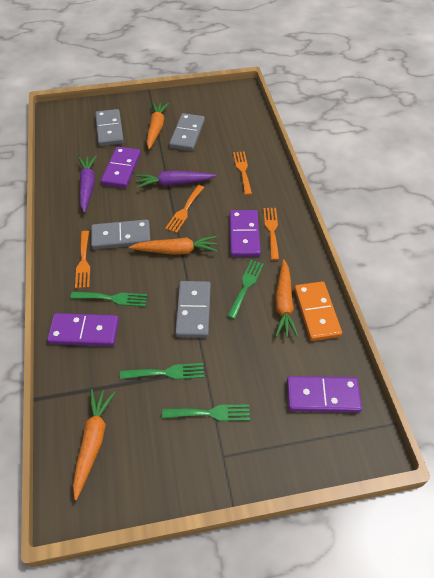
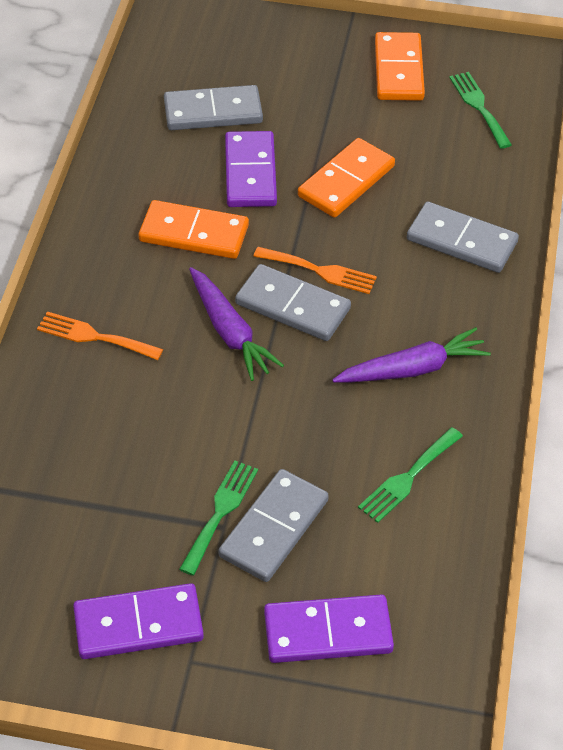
green fork: 4 -> 3
orange carrot: 4 -> 0
orange domino: 1 -> 3
orange fork: 4 -> 2
purple domino: 4 -> 3

